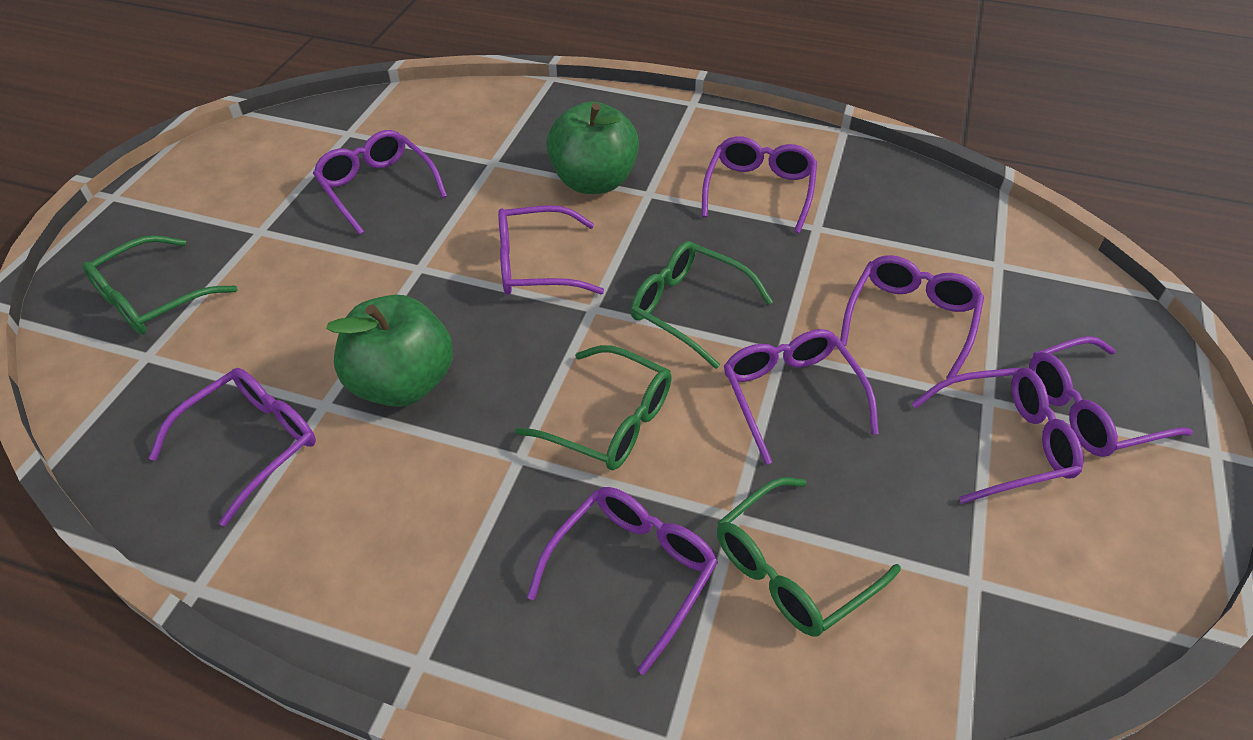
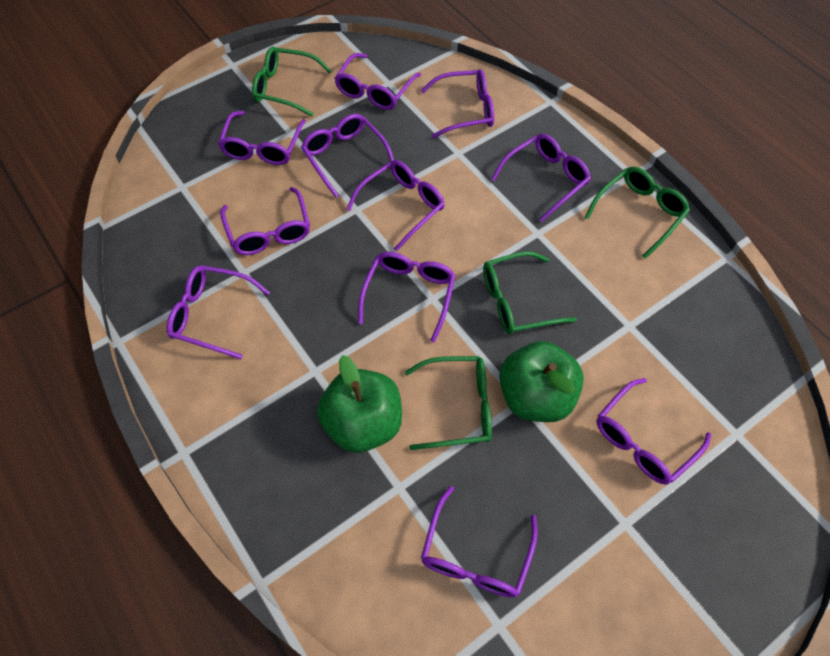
purple glasses: 9 -> 11

